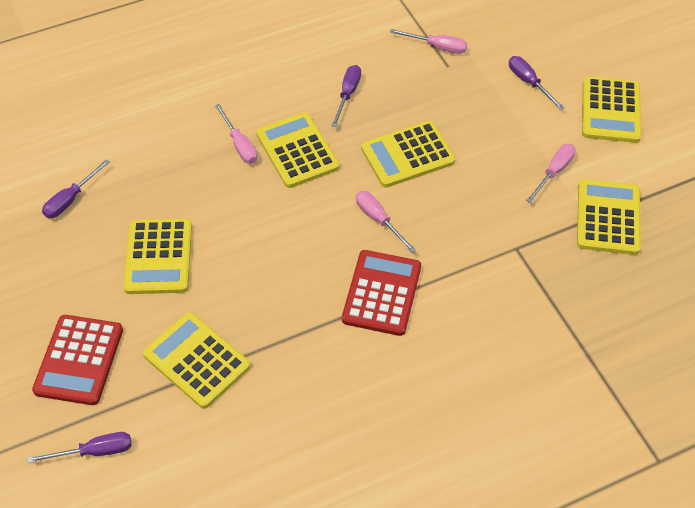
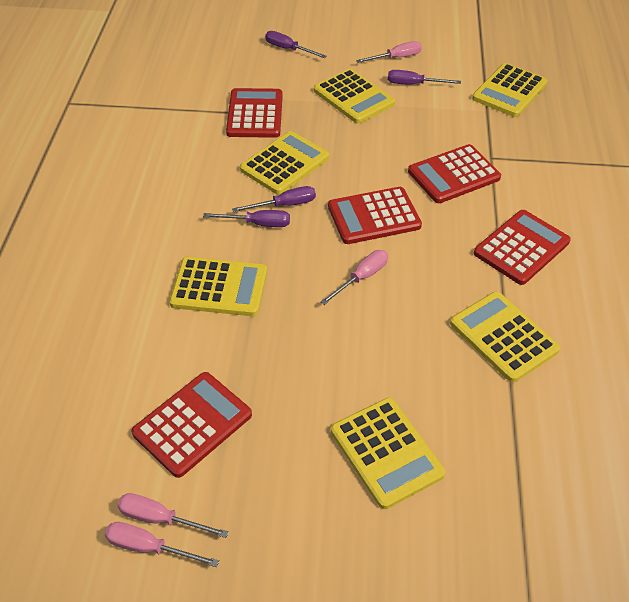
red calculator: 2 -> 5

